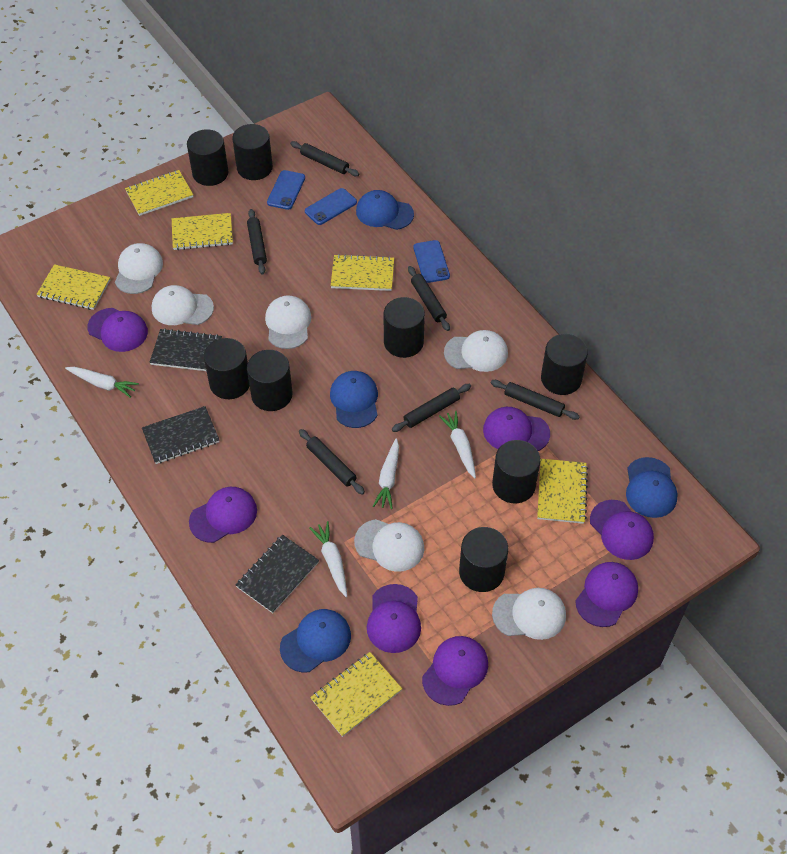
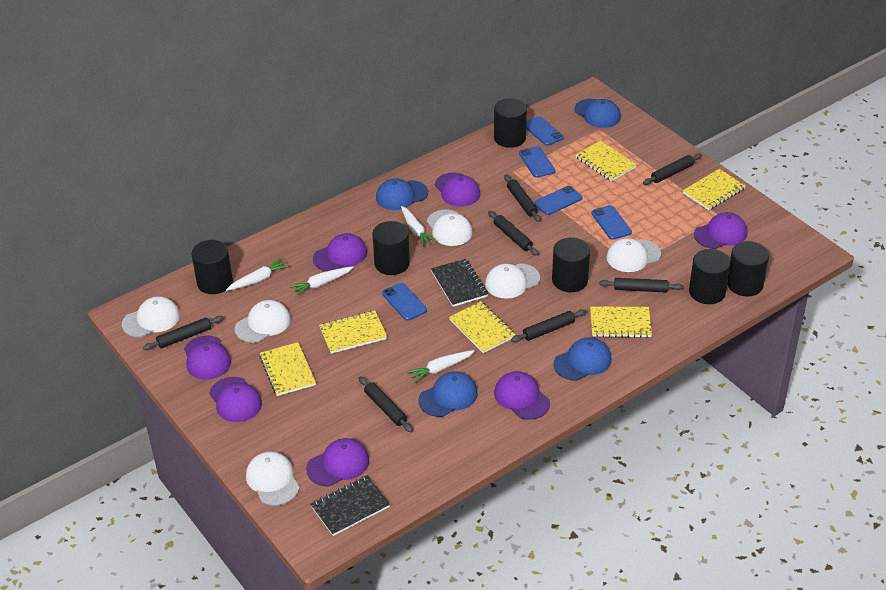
black cylinder: 8 -> 6
black notebook: 3 -> 2
black rolling pin: 6 -> 7
blue phone: 3 -> 5

